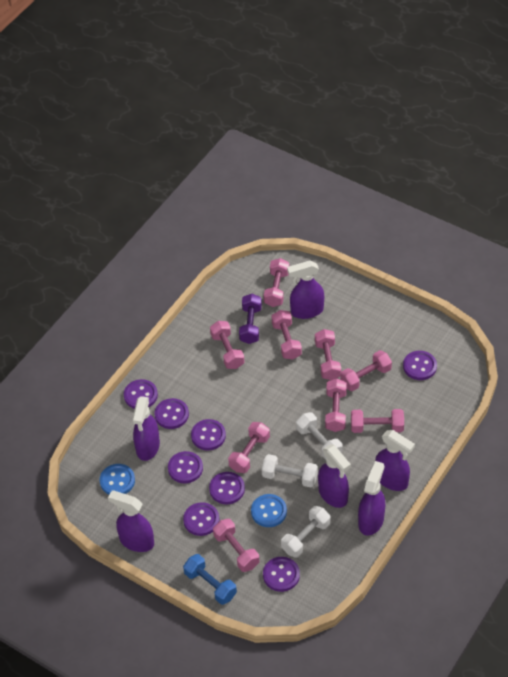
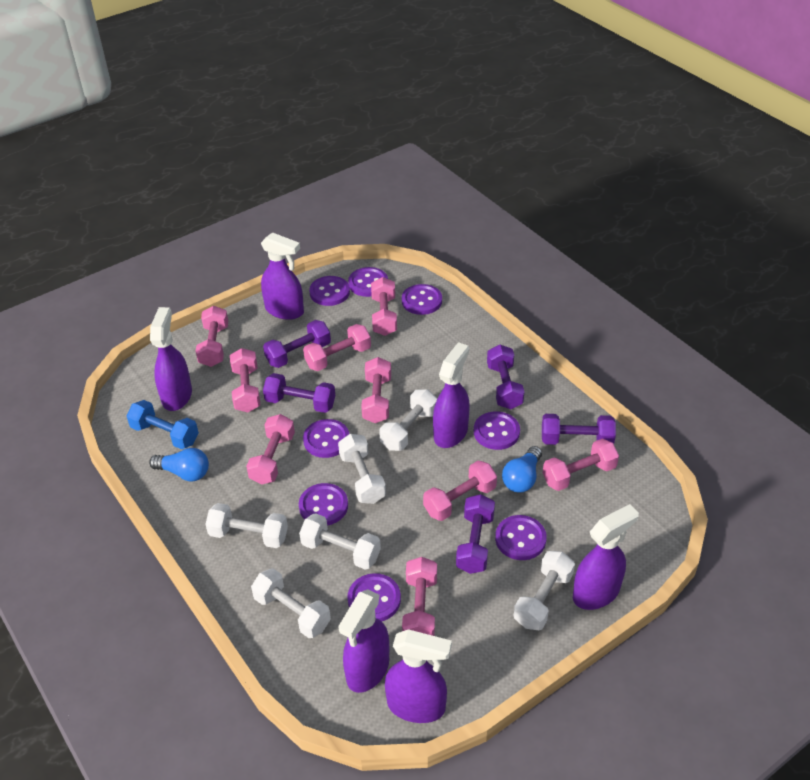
blue button: 2 -> 0
blue light bulb: 0 -> 2
purple dumbbell: 1 -> 5
white dumbbell: 3 -> 6

